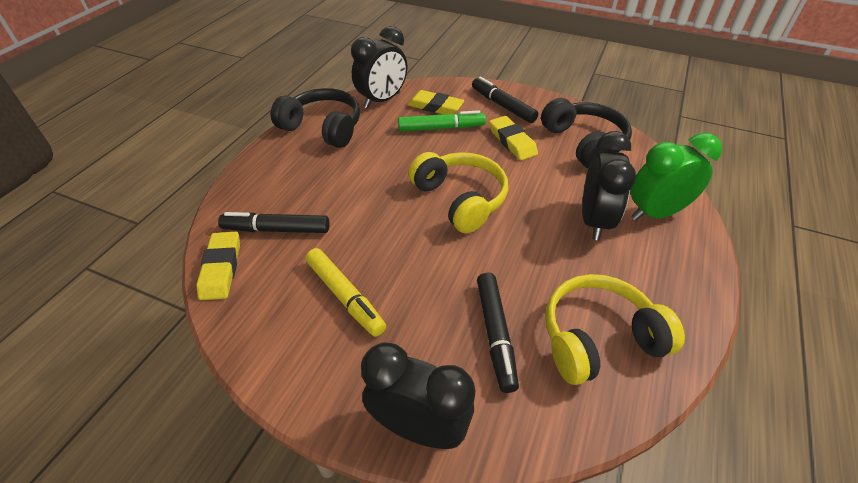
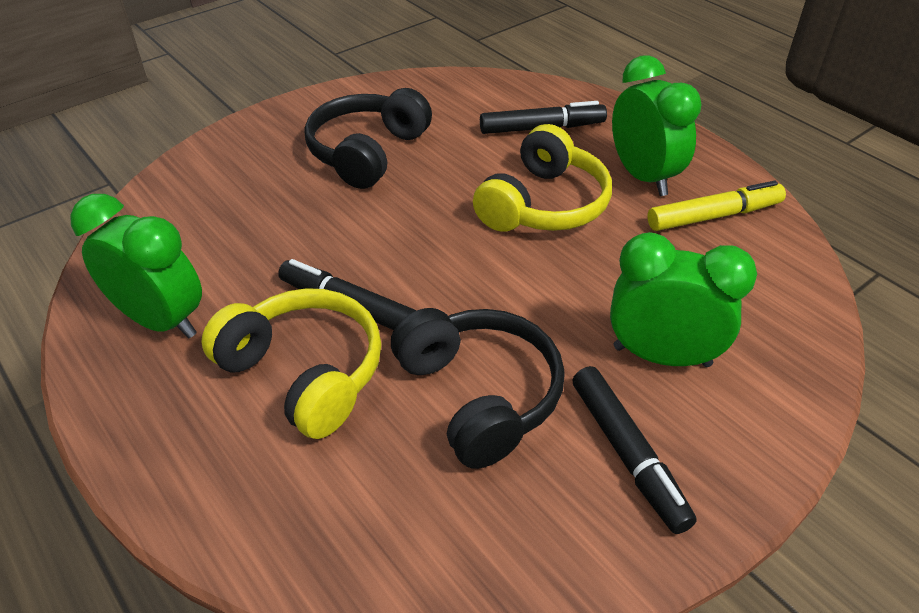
black clock: 3 -> 0
green clock: 1 -> 3
green marker: 1 -> 0
yellow eraser: 3 -> 0

